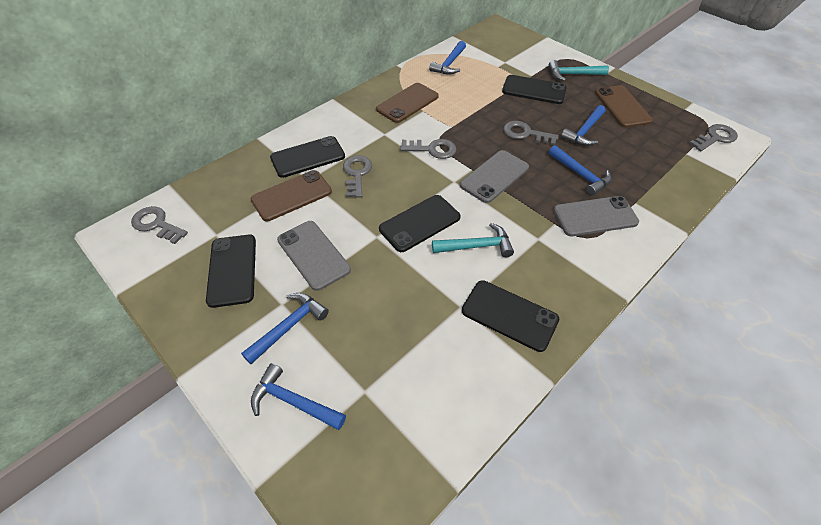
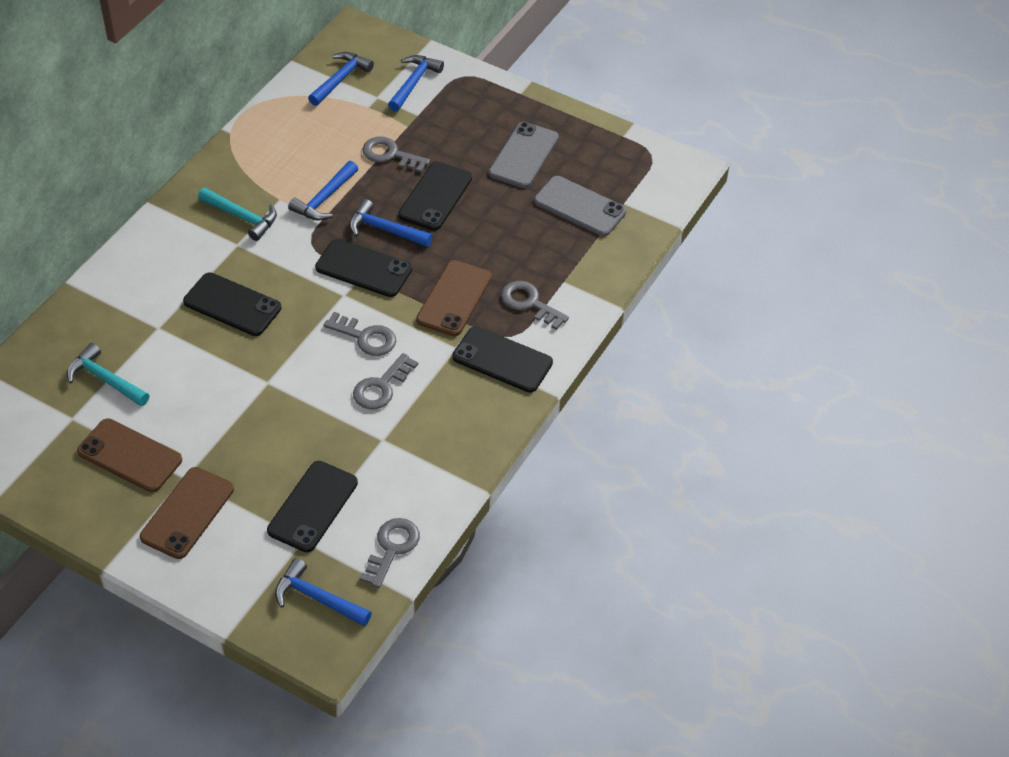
grey phone: 3 -> 2

